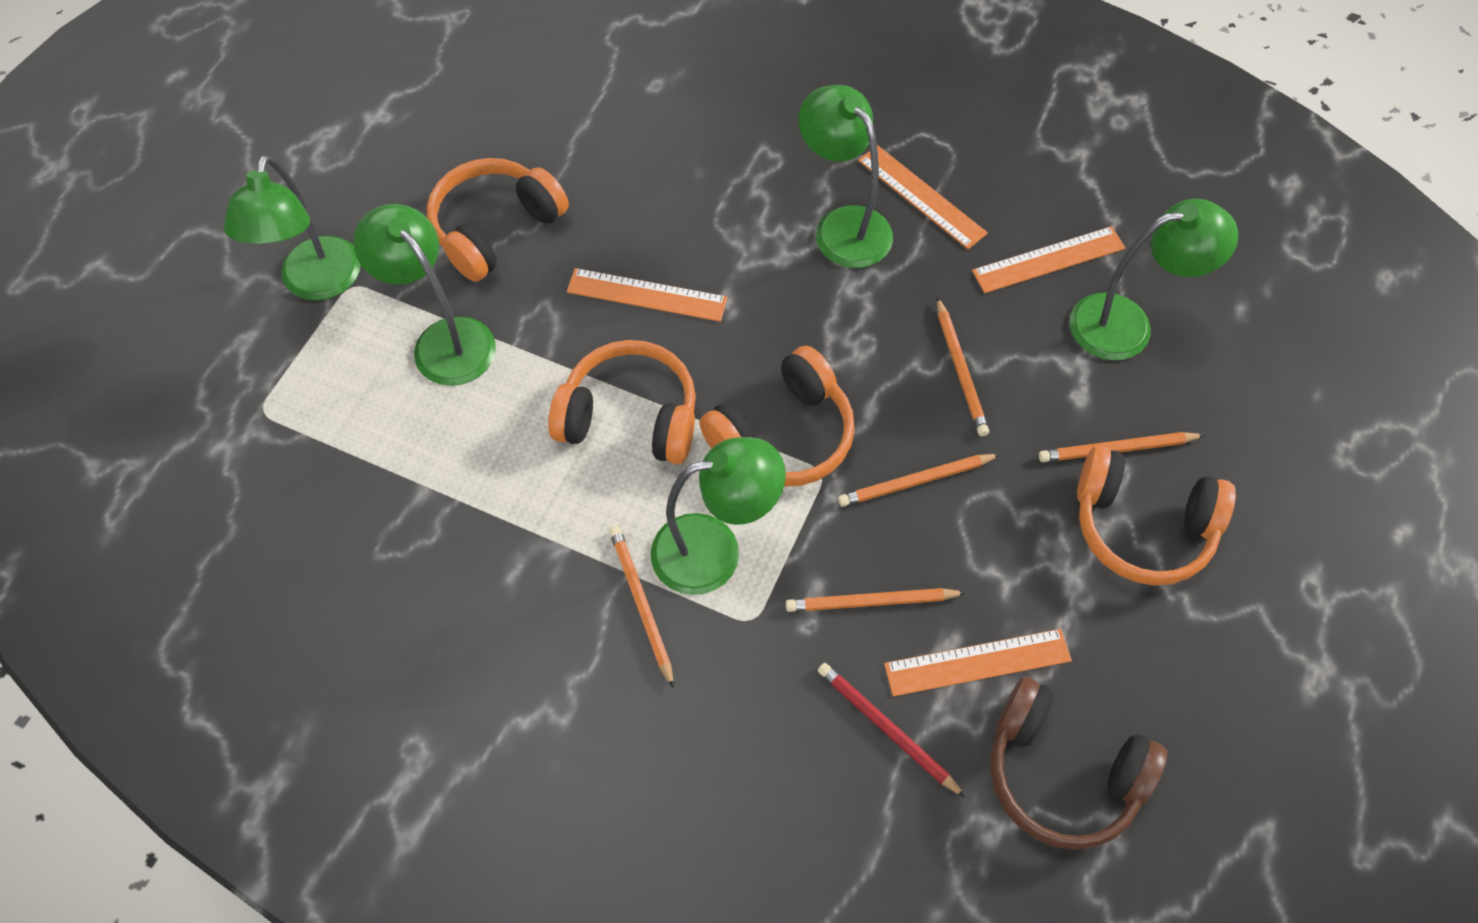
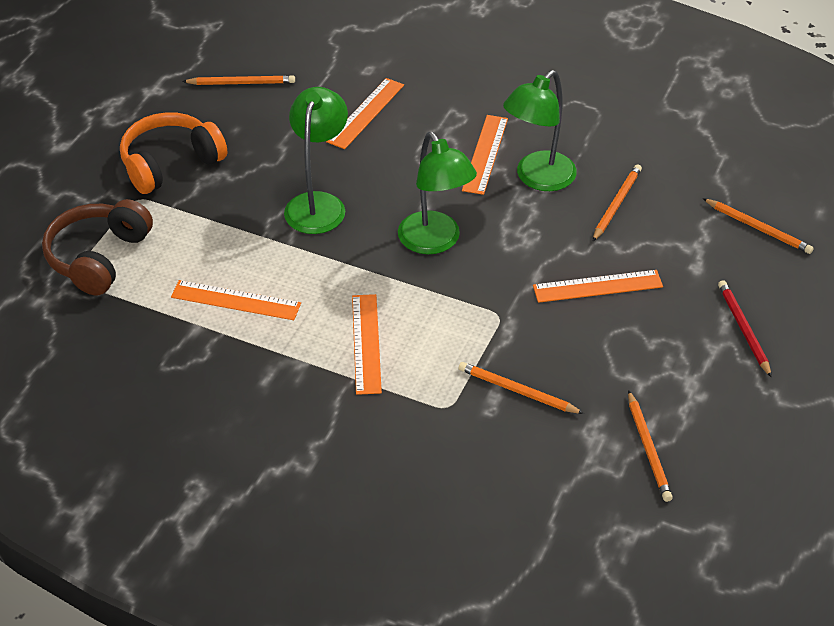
green lamp: 5 -> 3
orange headphones: 4 -> 1
orange ruler: 4 -> 5

